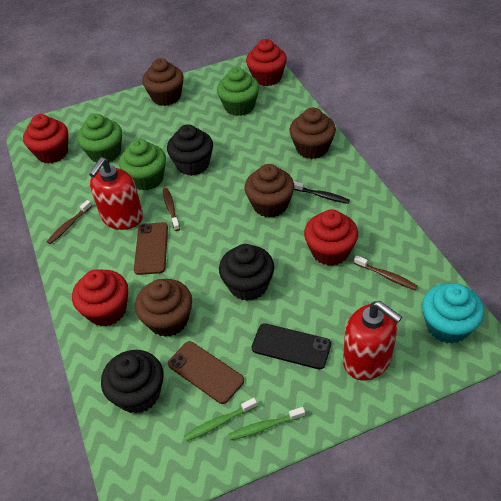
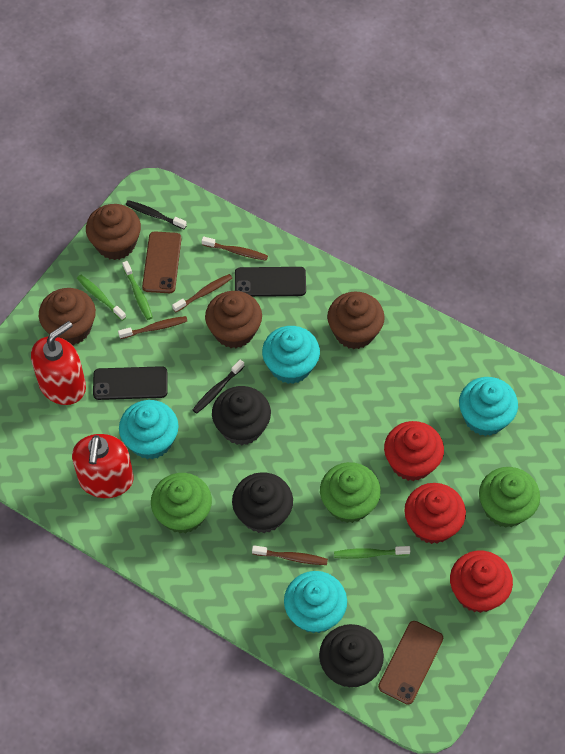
black phone: 1 -> 2
black toothbrush: 1 -> 2
brown toothbrush: 3 -> 4
green toothbrush: 2 -> 3
red cupcake: 4 -> 3
turquoise cupcake: 1 -> 4

